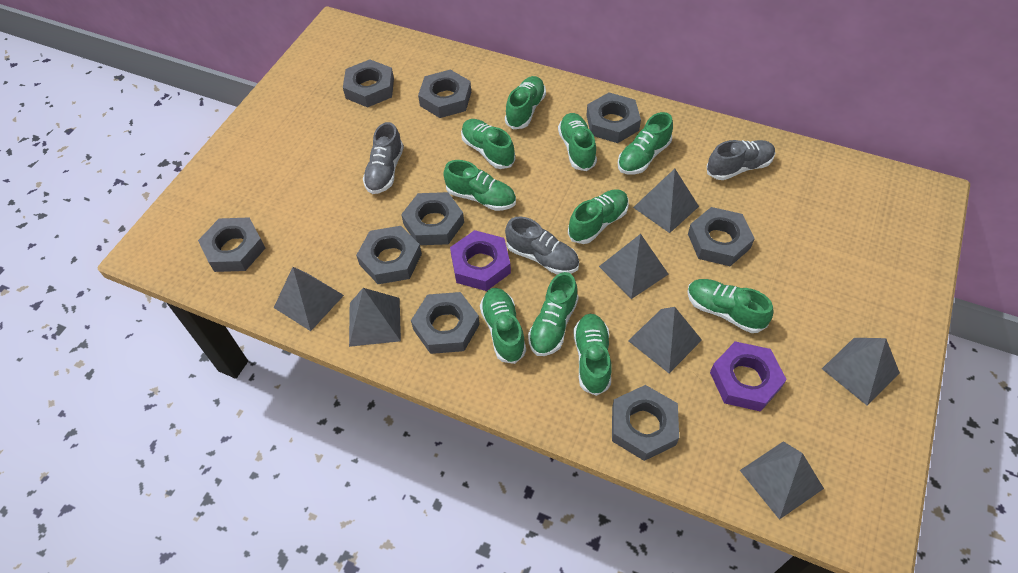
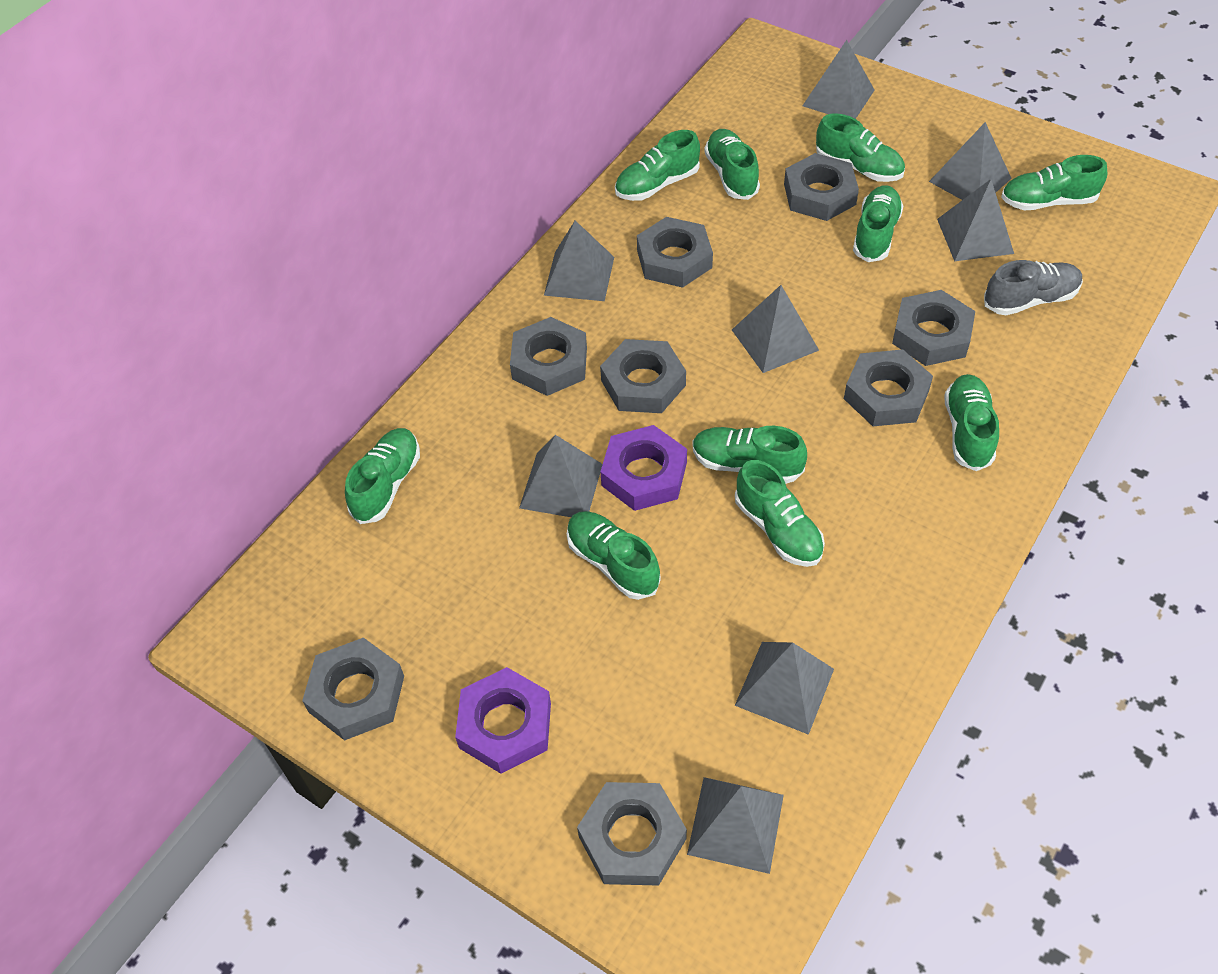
grey nut: 9 -> 8
grey pyramid: 7 -> 8
grey shoe: 3 -> 1

